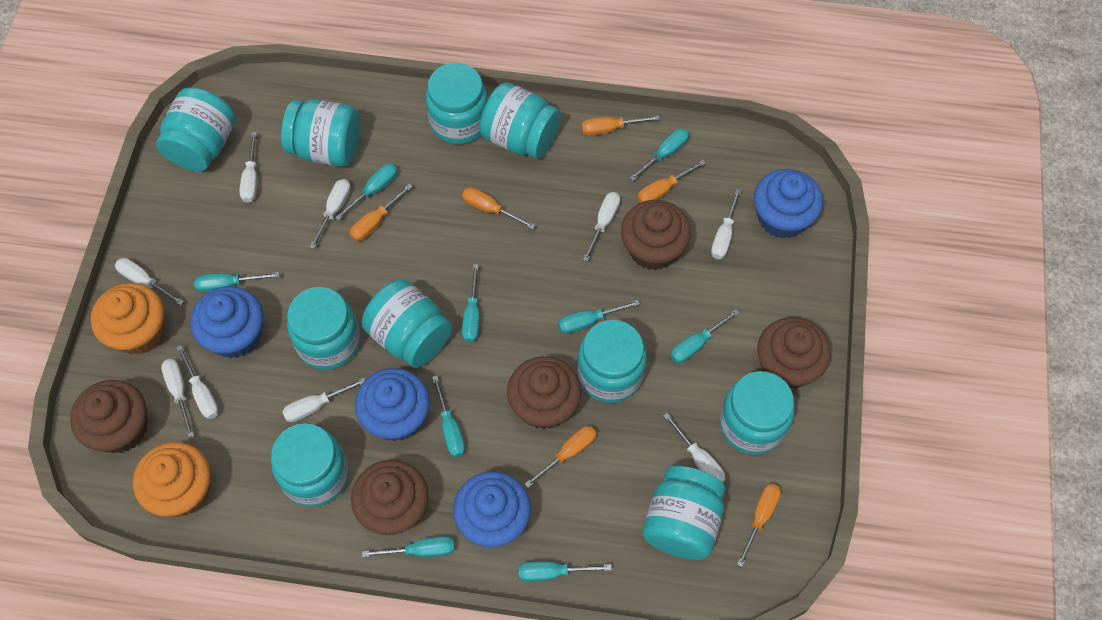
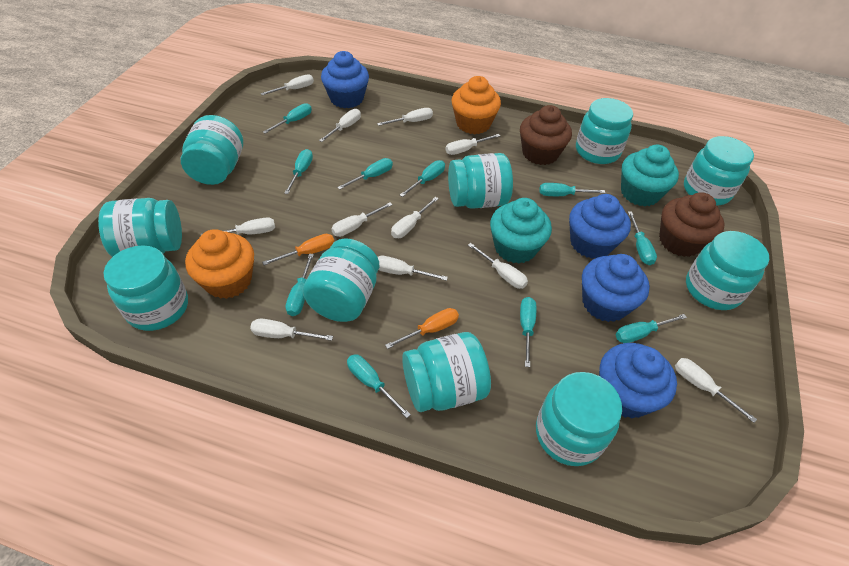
brown cupcake: 5 -> 2
orange screwdriver: 6 -> 2
turquoise cupcake: 0 -> 2
turquoise screwdriver: 9 -> 10
white screwdriver: 9 -> 11

